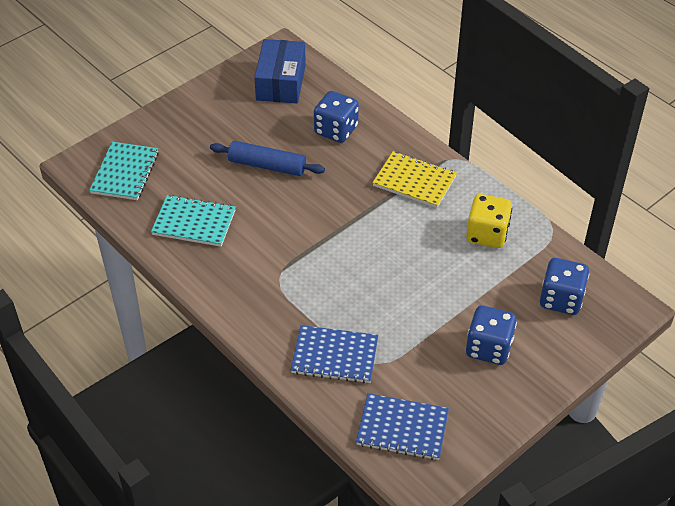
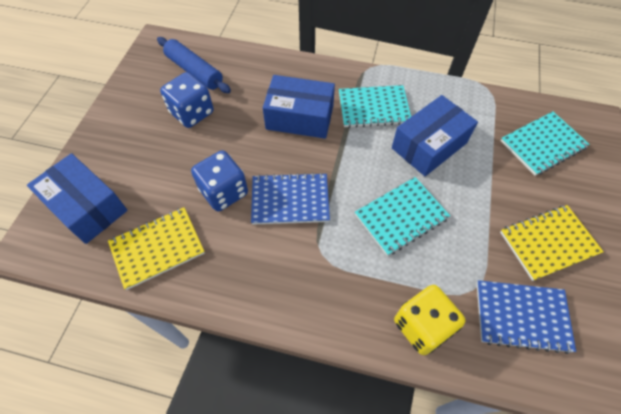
blue box: 1 -> 3
blue dice: 3 -> 2
turquoise notebook: 2 -> 3
yellow notebook: 1 -> 2

